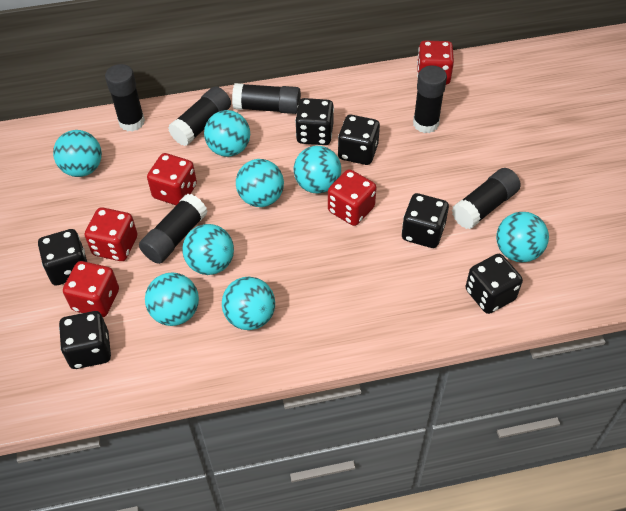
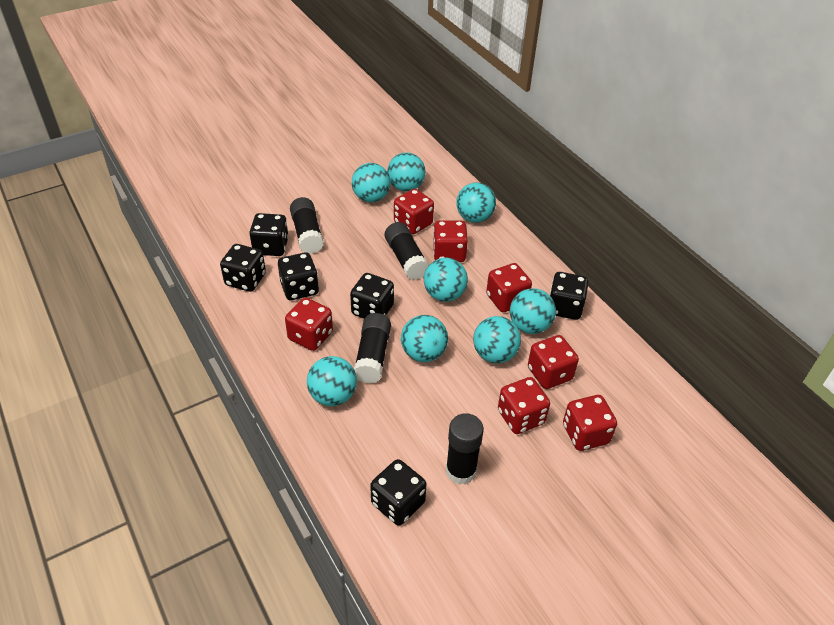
black glue stick: 6 -> 4
red dice: 5 -> 7

